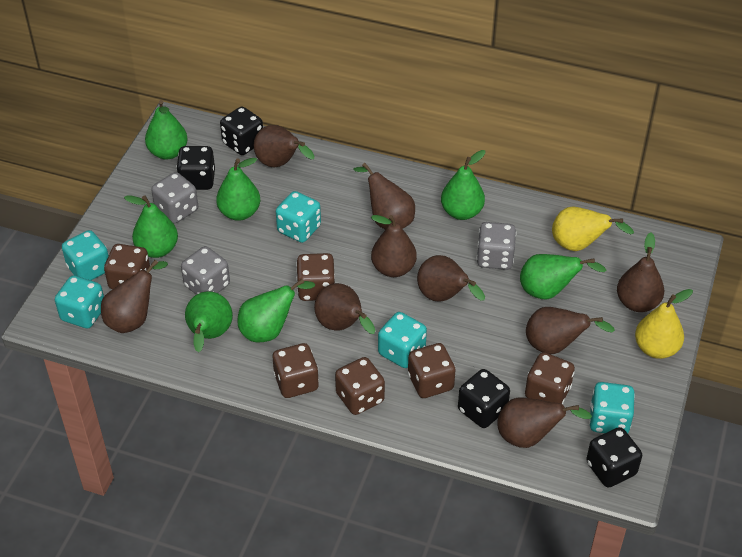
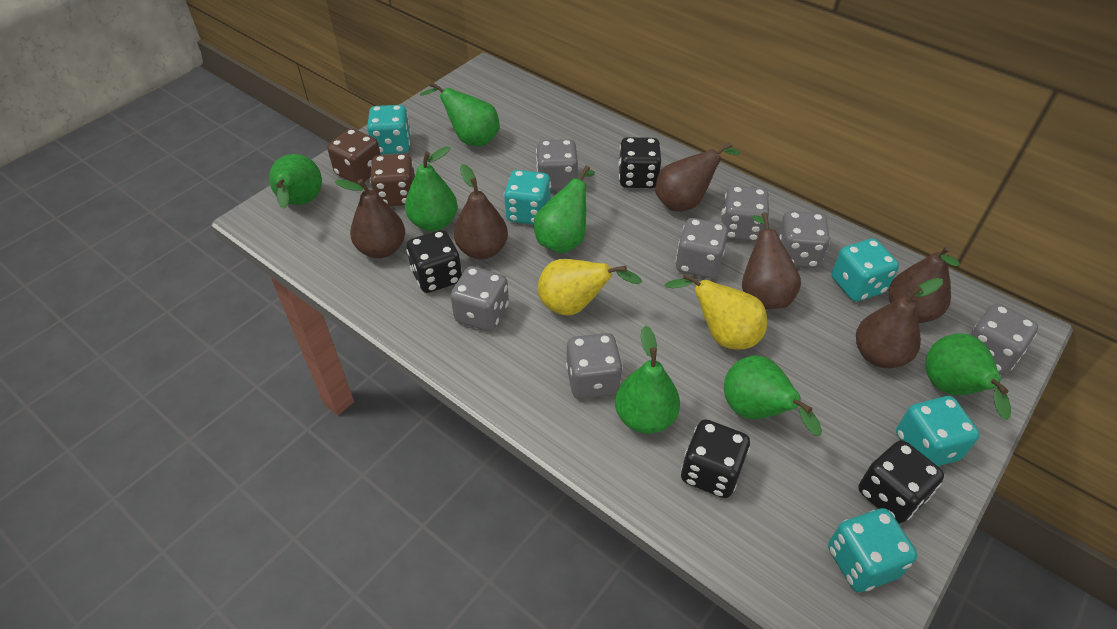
brown dice: 6 -> 2
brown pear: 9 -> 6
grey dice: 3 -> 7

